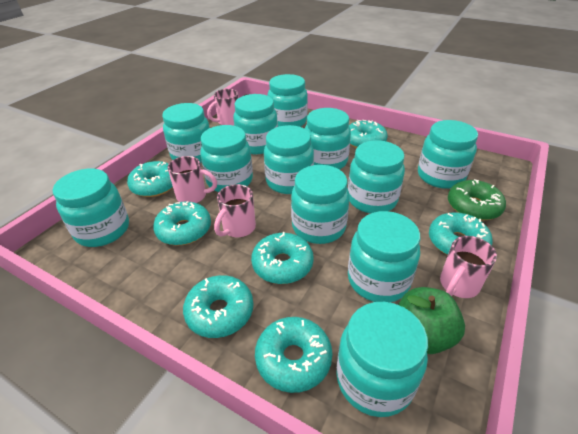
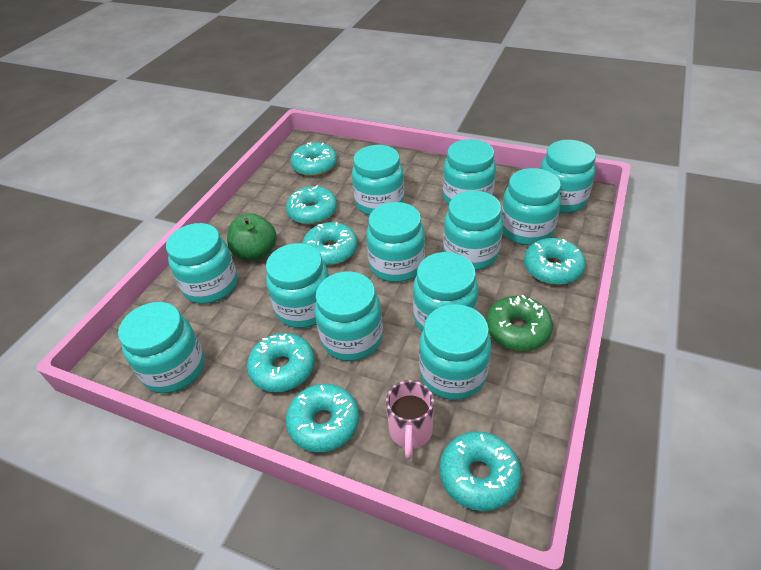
pink mug: 4 -> 1

